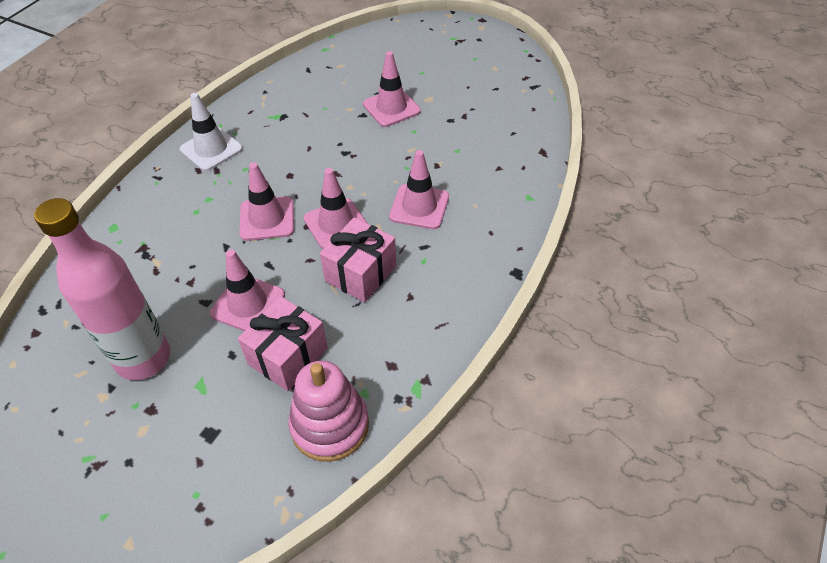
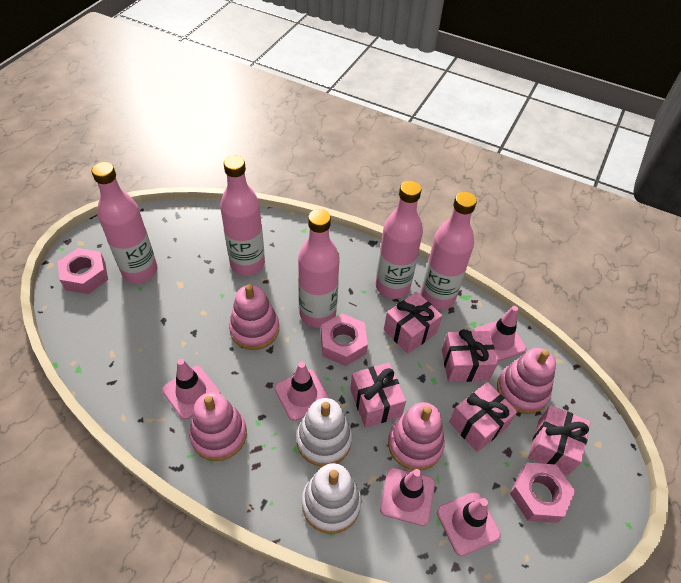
pink bottle: 1 -> 5
pink gift: 2 -> 5
pink nut: 0 -> 3
pink stacking toy: 1 -> 4
white stacking toy: 0 -> 2
white traffic cone: 1 -> 0

